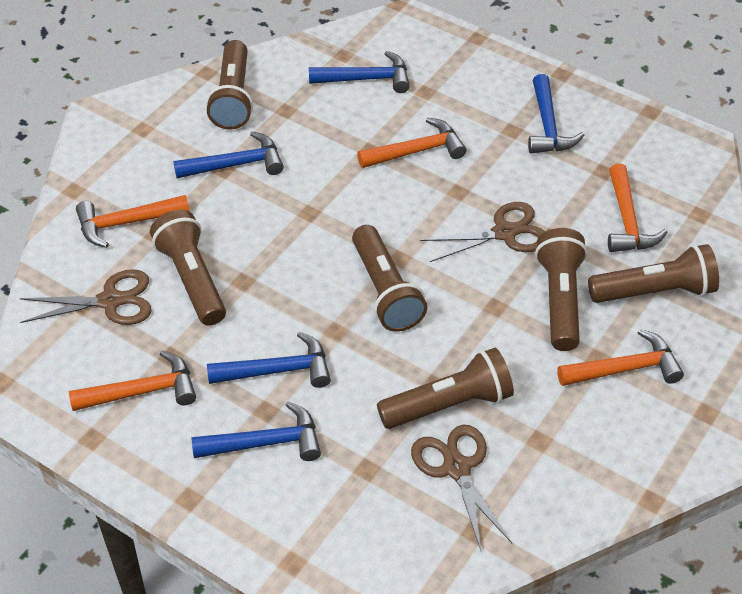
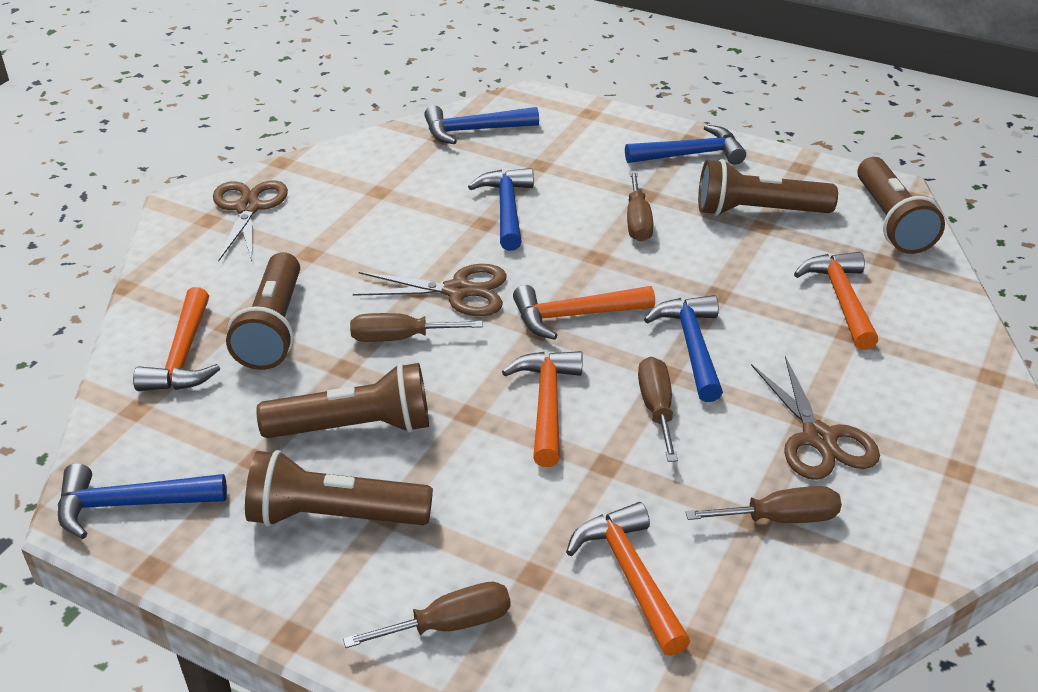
brown flashlight: 6 -> 5
brown screwdriver: 0 -> 5

